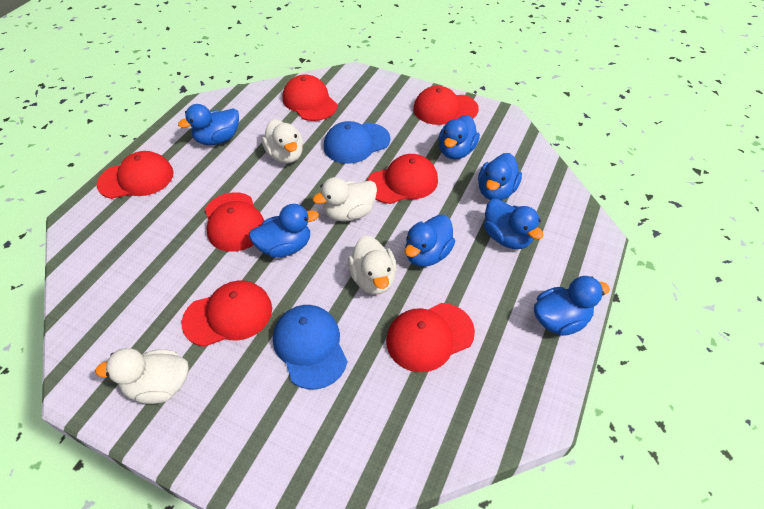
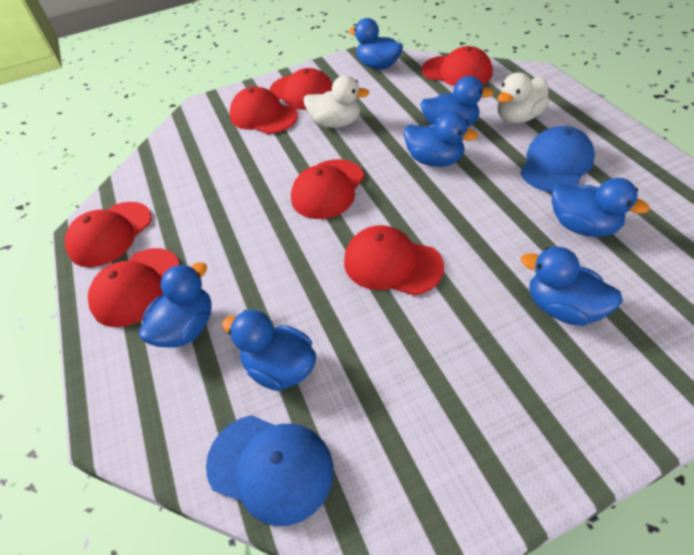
white duck: 4 -> 2

